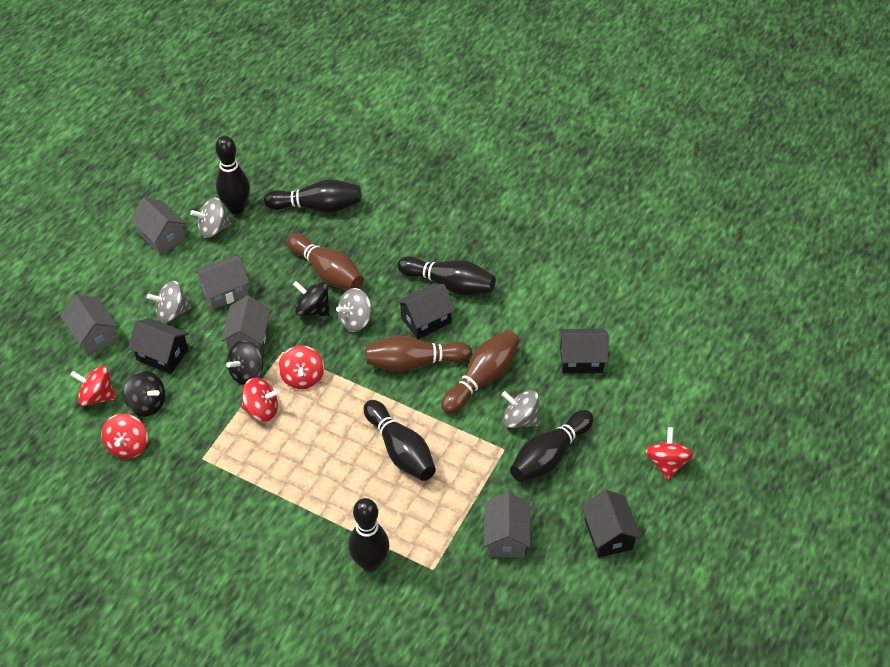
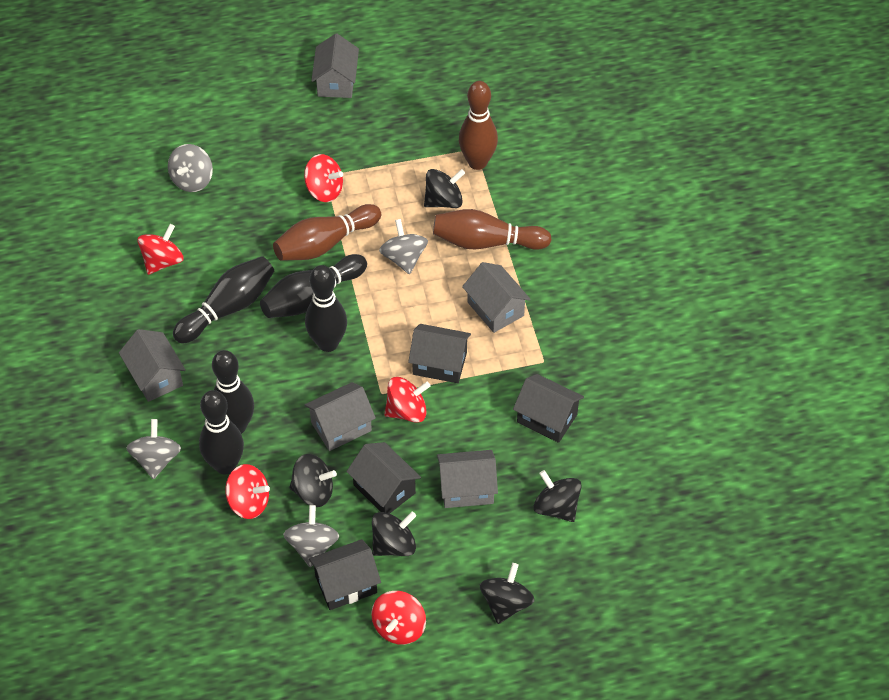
black bowling pin: 6 -> 5
black spinning top: 3 -> 5

